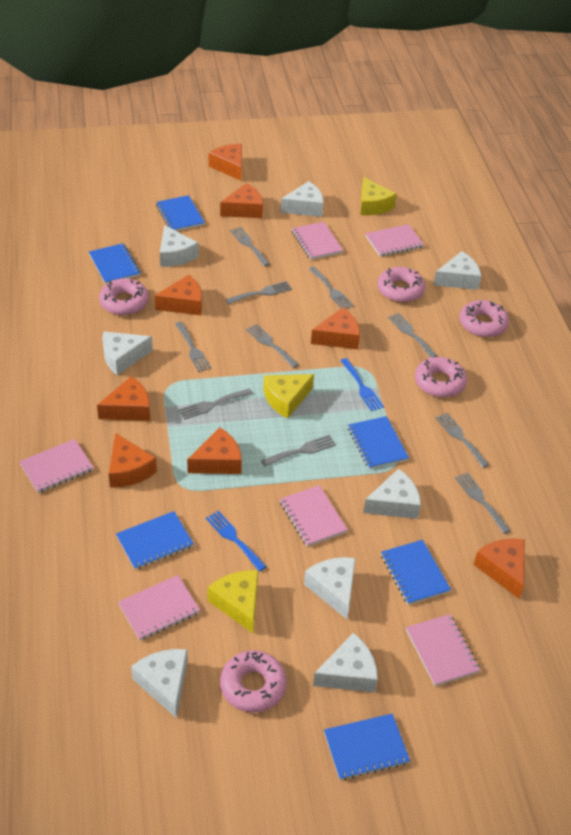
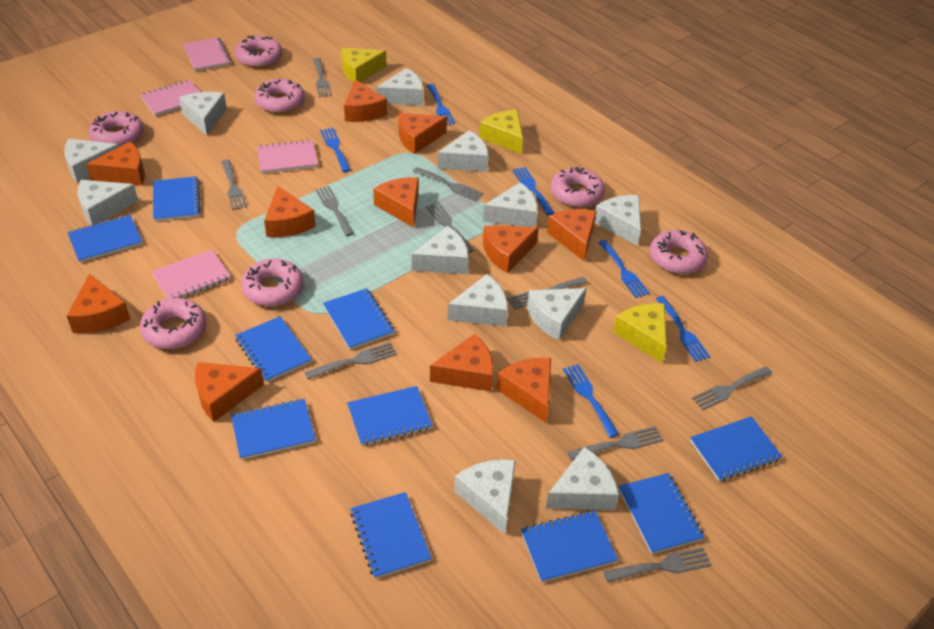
blue fork: 2 -> 6
blue notebook: 6 -> 10
orange cheese: 8 -> 11
pink donut: 5 -> 7
pink notebook: 6 -> 4
white cheese: 8 -> 12

